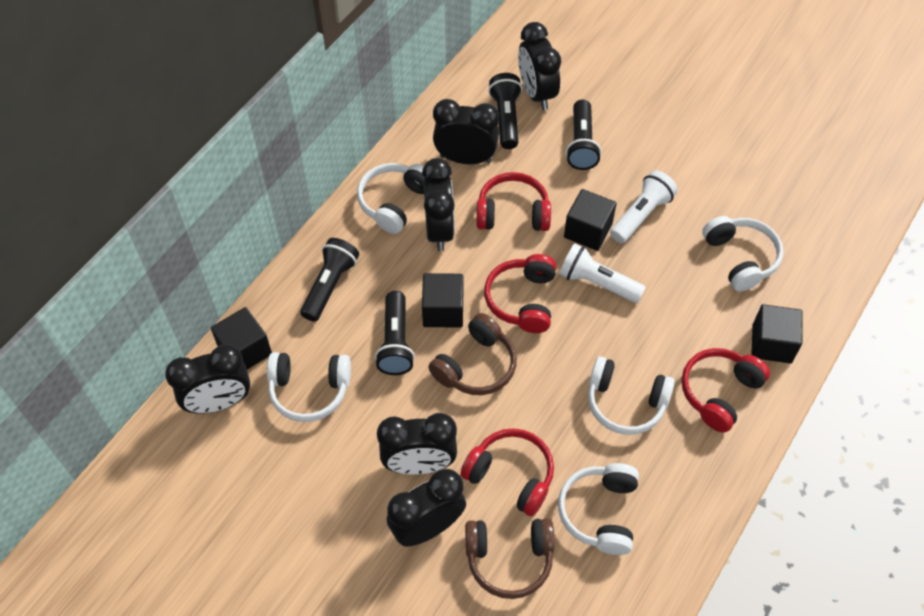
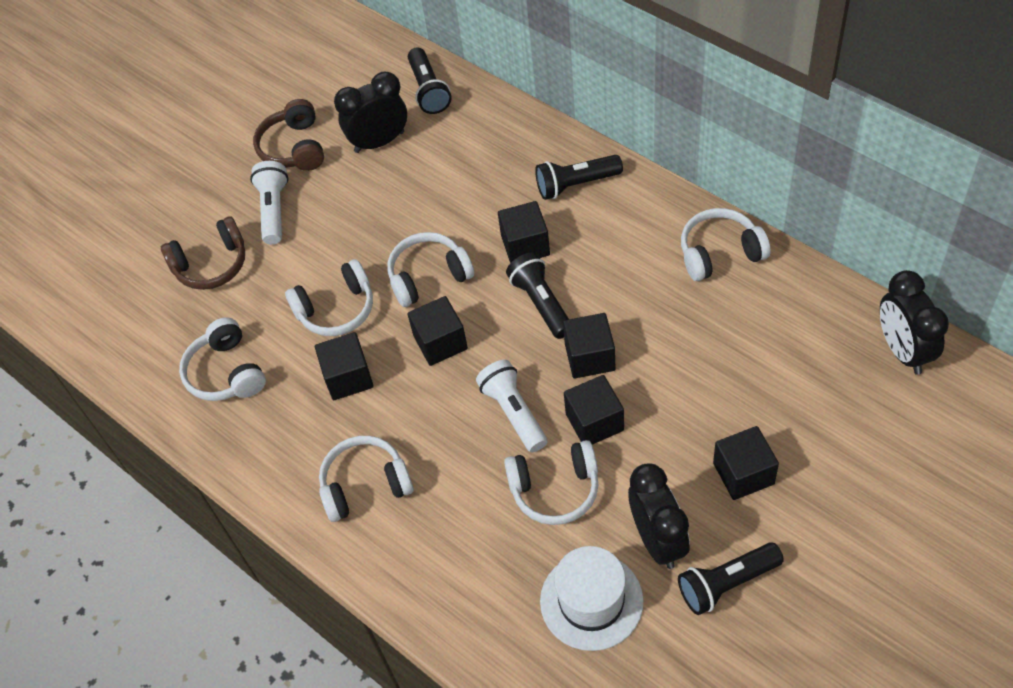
black clock: 6 -> 3
black cube: 4 -> 6
red headphones: 4 -> 0
white hat: 0 -> 1
white headphones: 5 -> 6

